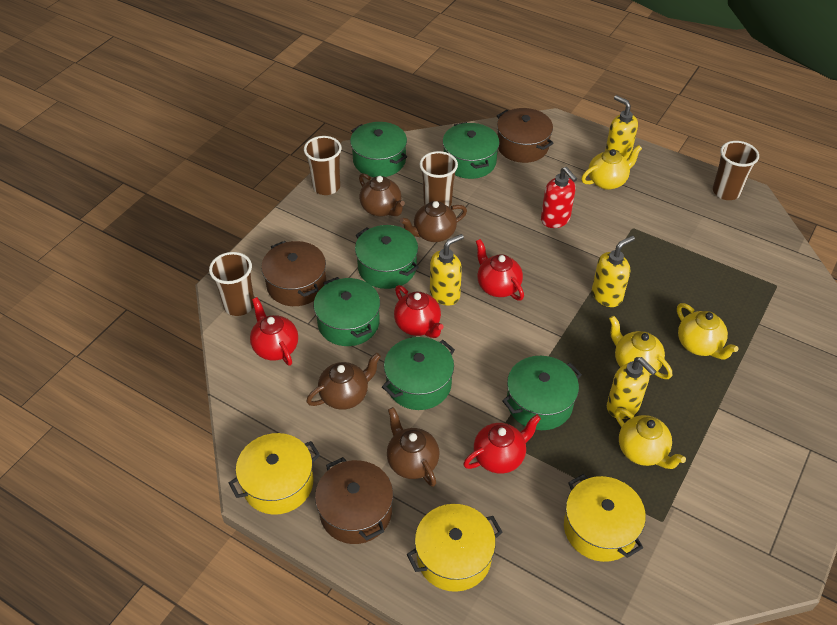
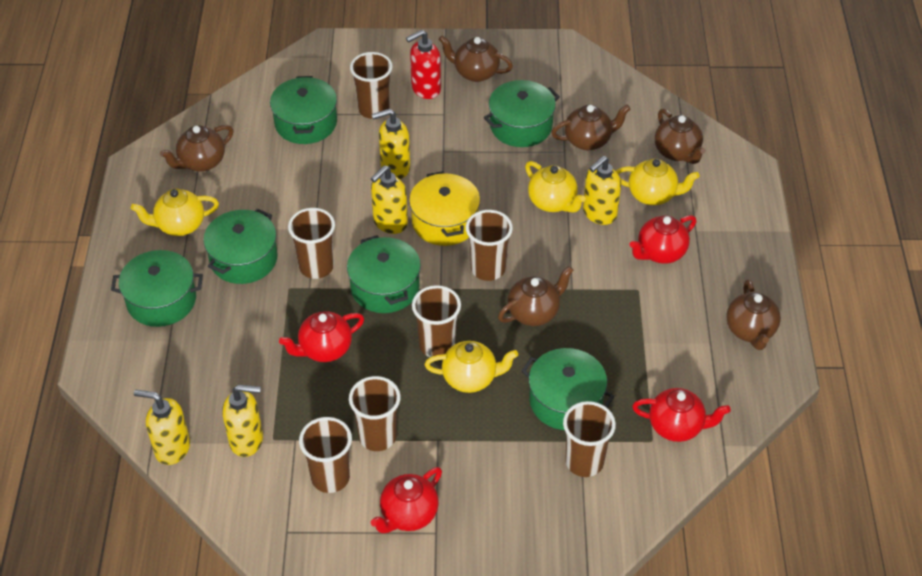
brown cup: 4 -> 7
brown pot: 3 -> 0
brown teapot: 4 -> 6
yellow pot: 3 -> 1
yellow soap dispenser: 4 -> 5

